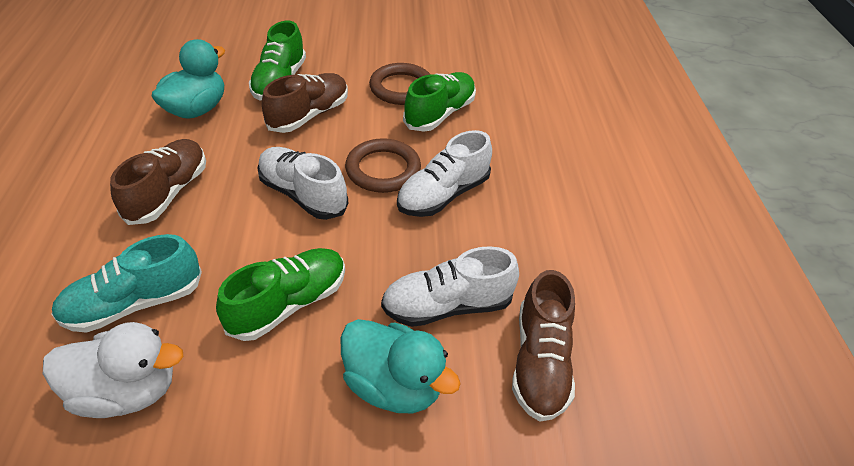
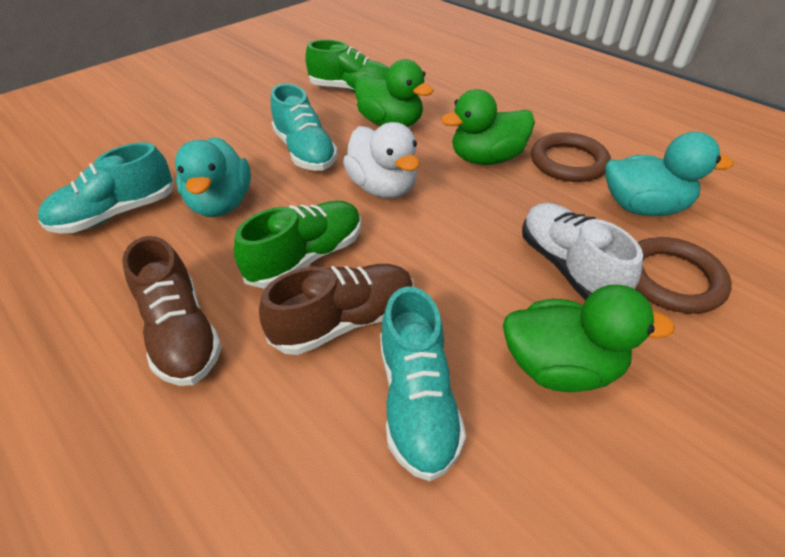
brown shoe: 3 -> 2
green duck: 0 -> 3
green shoe: 3 -> 2
turquoise shoe: 1 -> 3
white shoe: 3 -> 1

